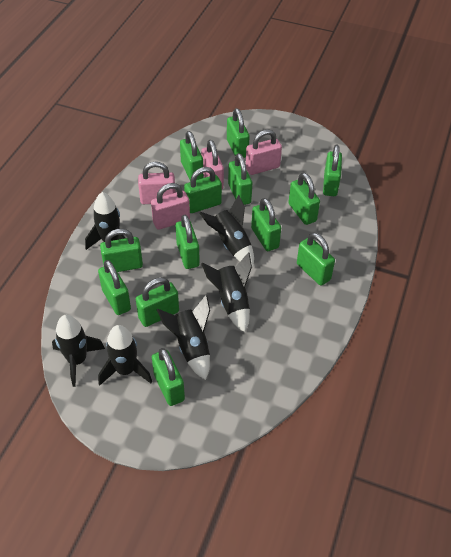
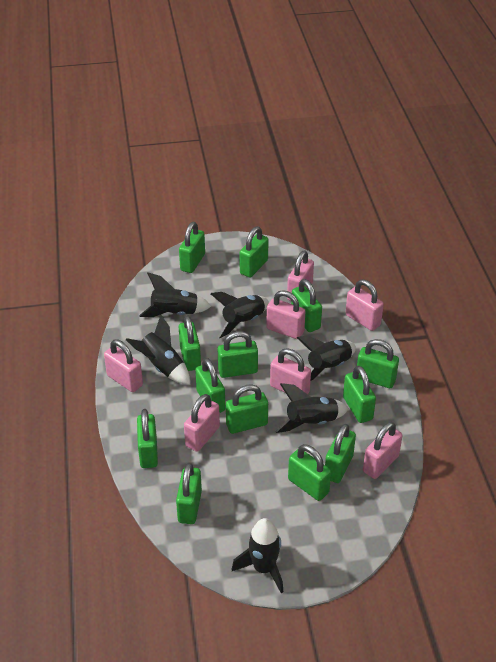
pink padlock: 4 -> 7

